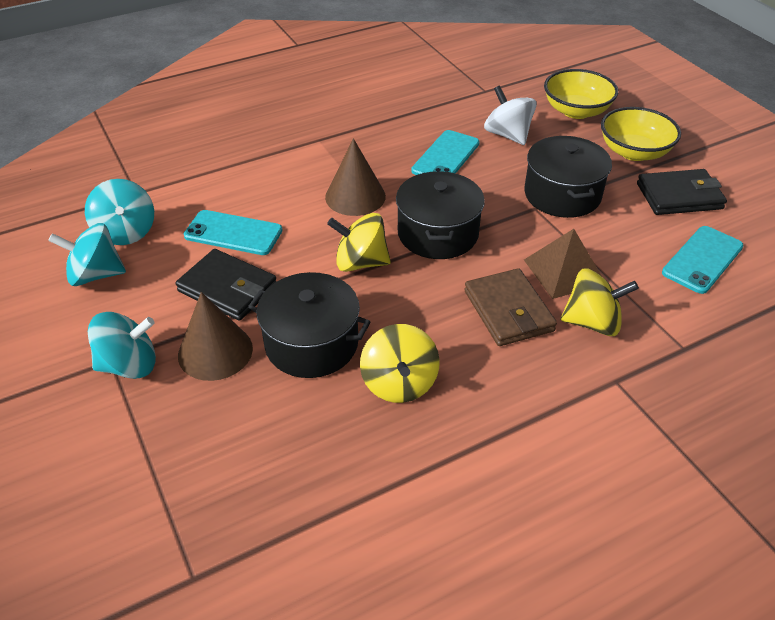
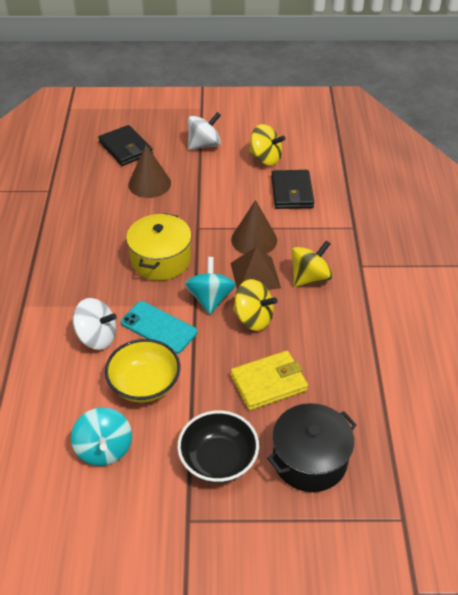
black bowl: 0 -> 1
black pot: 3 -> 1
brown wallet: 1 -> 0
turquoise phone: 3 -> 1
turquoise spinning top: 3 -> 2
white spinning top: 1 -> 2
yellow bowl: 2 -> 1
yellow pot: 0 -> 1
yellow wallet: 0 -> 1

